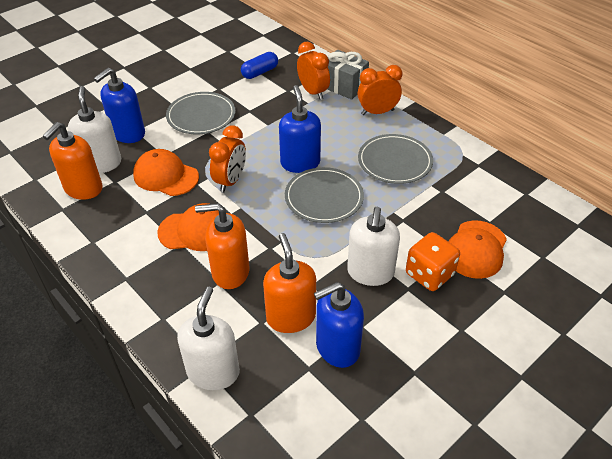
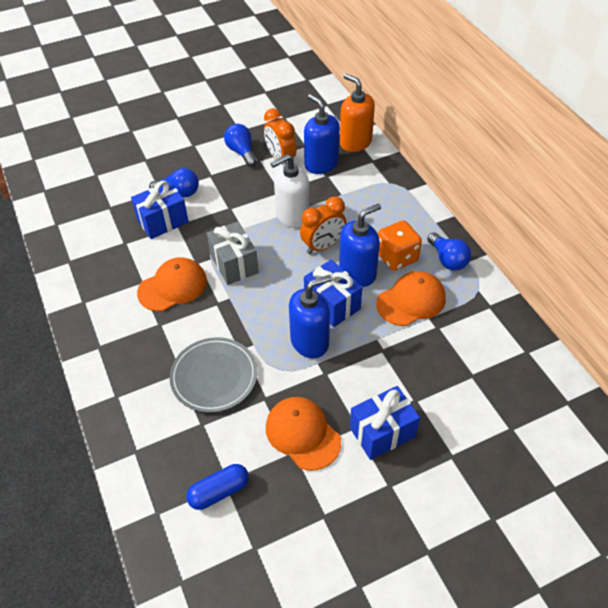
blue gift: 0 -> 3
blue light bulb: 0 -> 3
grey plate: 3 -> 1
orange clock: 3 -> 2
orange soap dispenser: 3 -> 1
white soap dispenser: 3 -> 1

